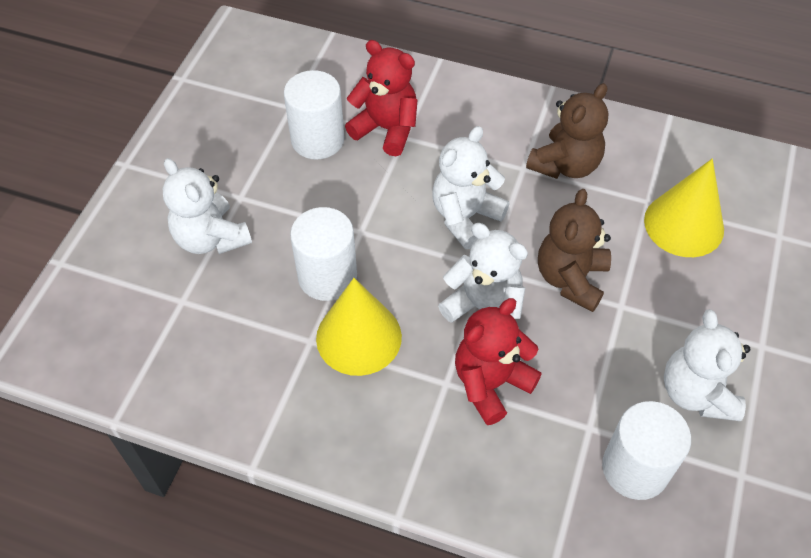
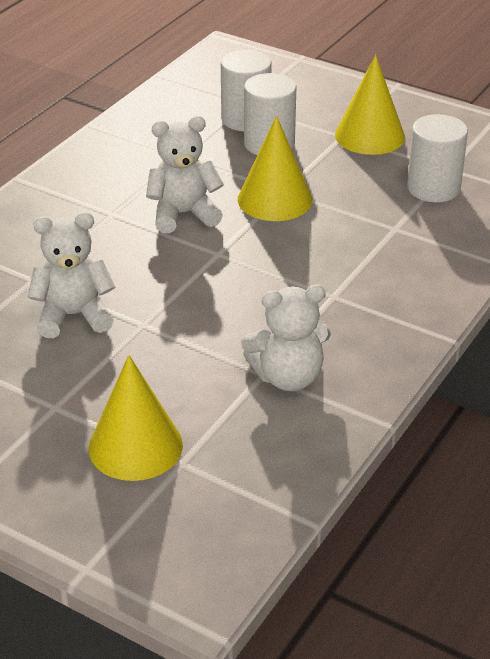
brown teddy bear: 2 -> 0
red teddy bear: 2 -> 0
white teddy bear: 4 -> 3
yellow cone: 2 -> 3

